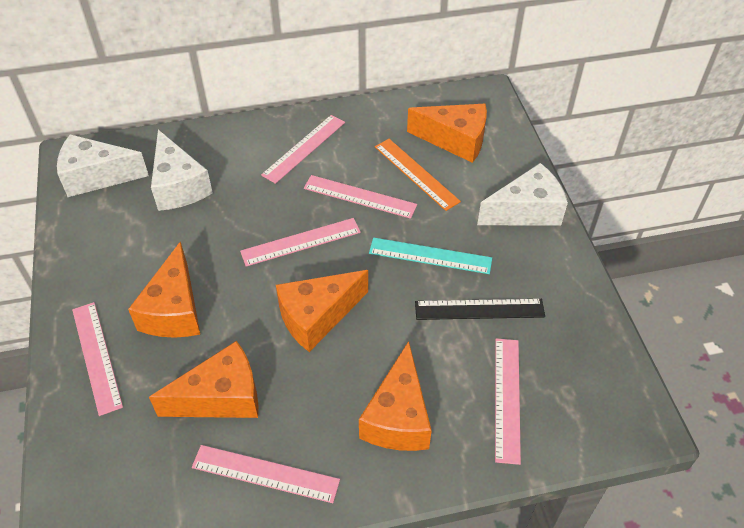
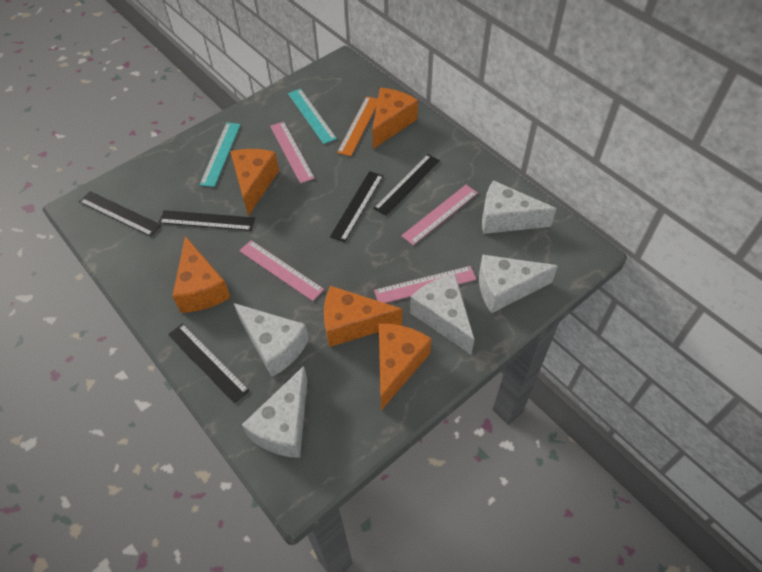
black ruler: 1 -> 5
pink ruler: 6 -> 4
turquoise ruler: 1 -> 2
white cheese: 3 -> 5

